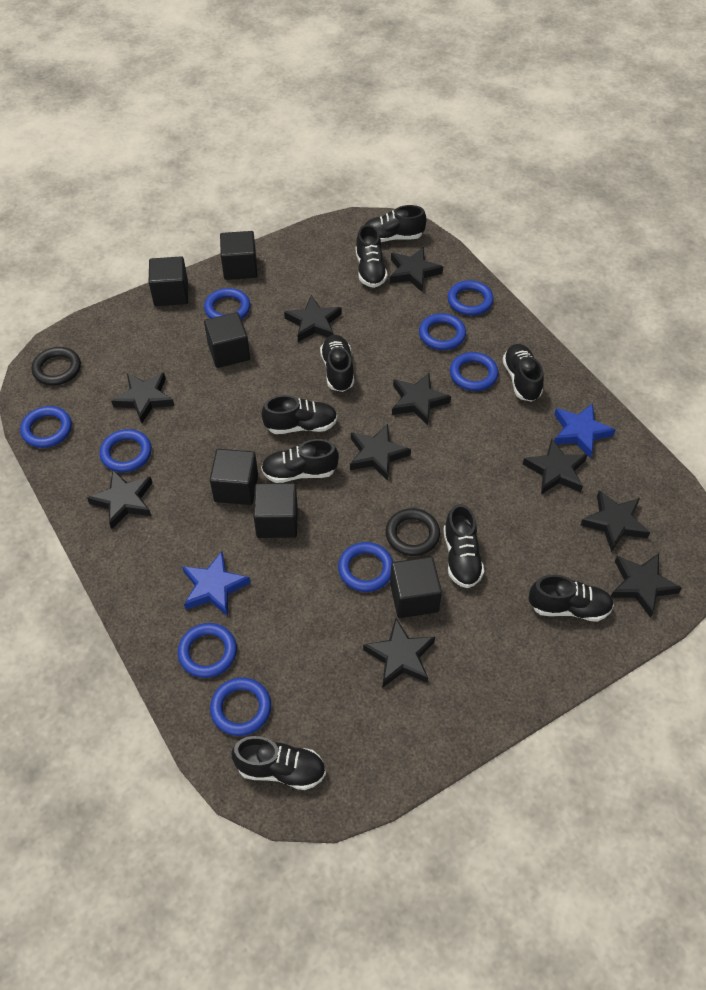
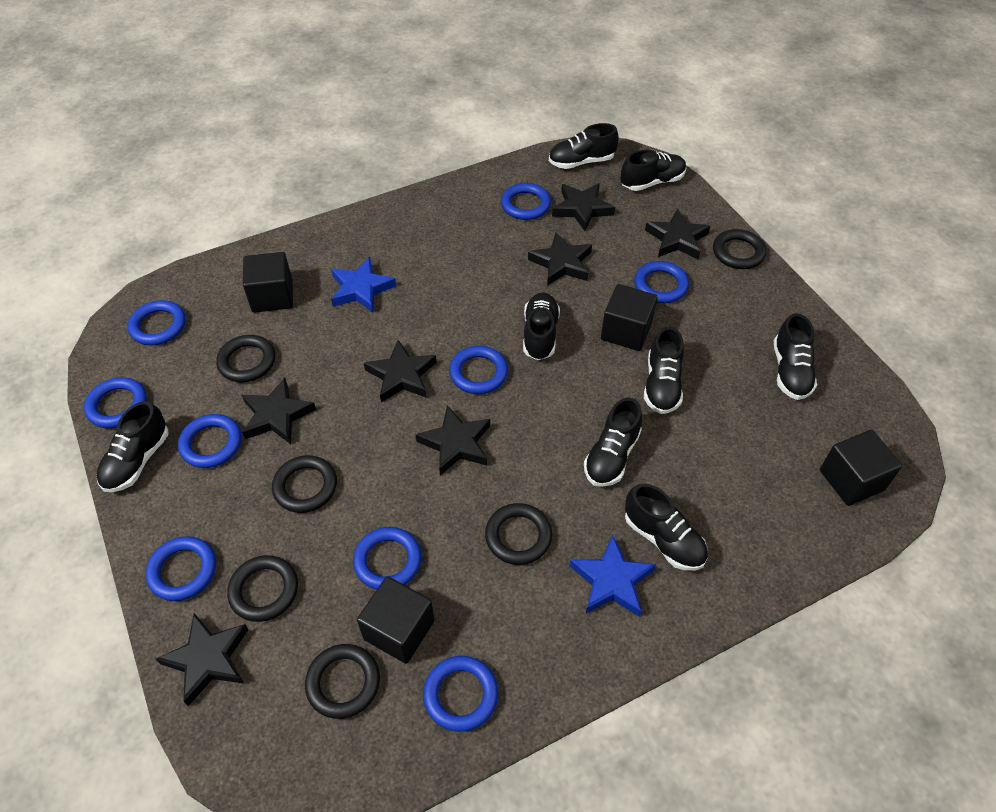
black cube: 6 -> 4
black ring: 2 -> 6
black shoe: 9 -> 8
black star: 10 -> 7

